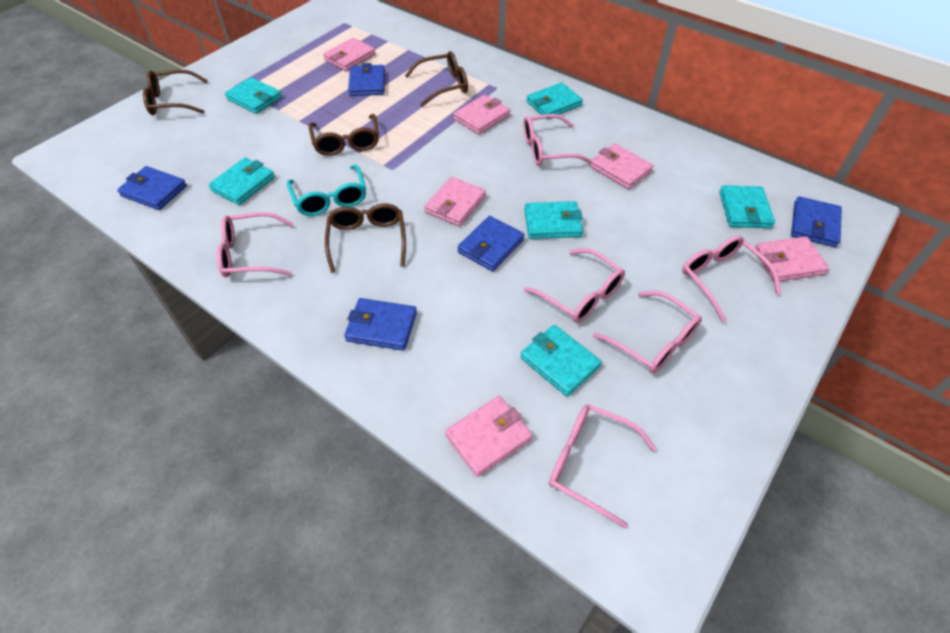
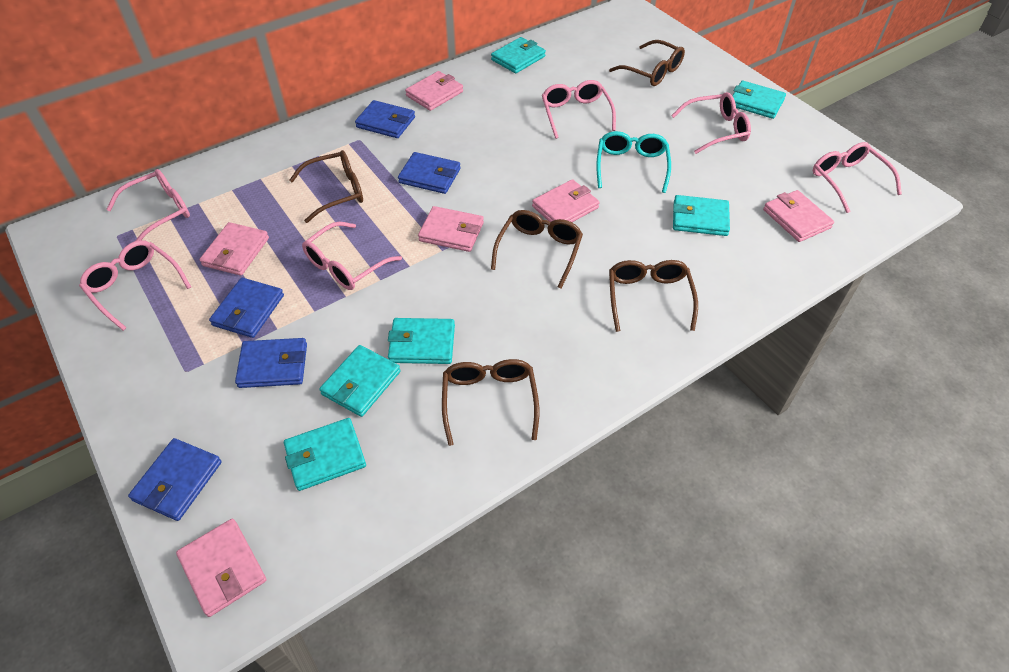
brown glasses: 4 -> 5

